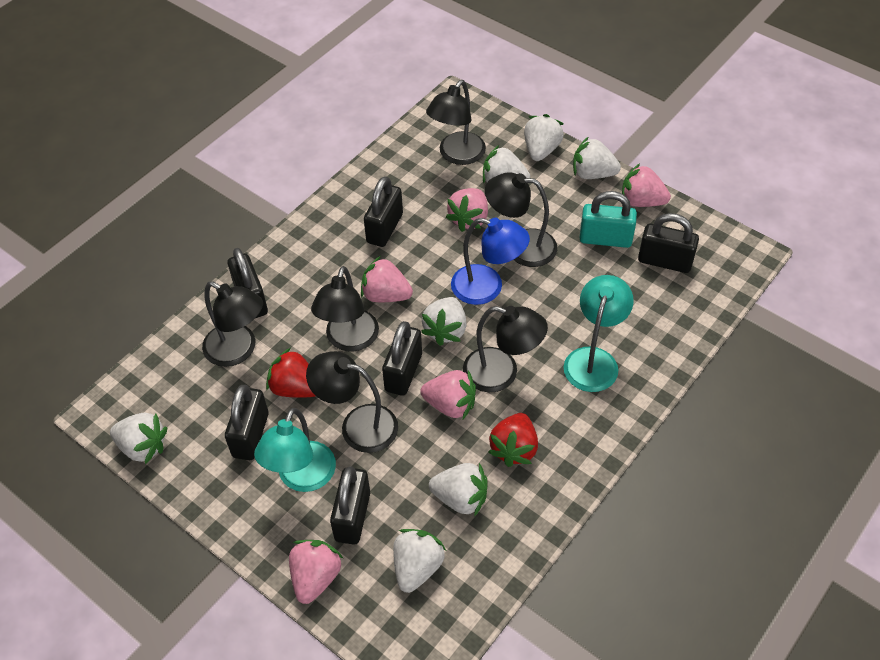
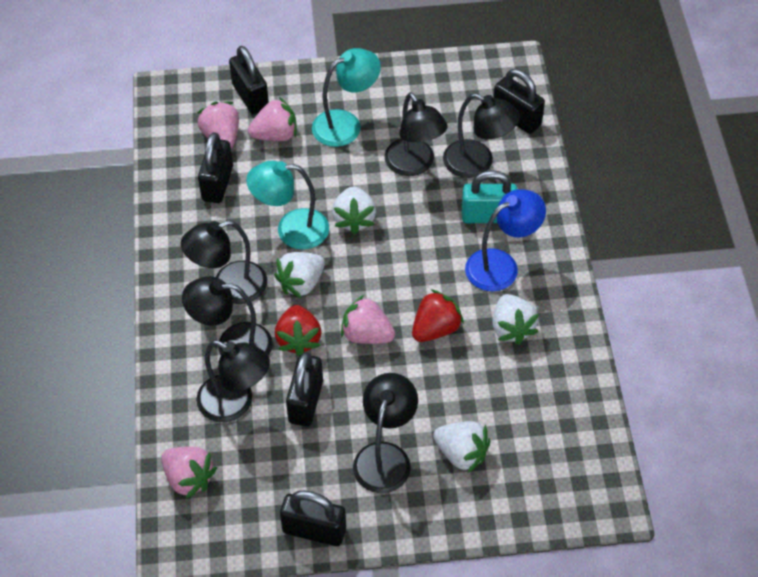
black padlock: 6 -> 5
pink strawberry: 5 -> 4
white strawberry: 7 -> 4

